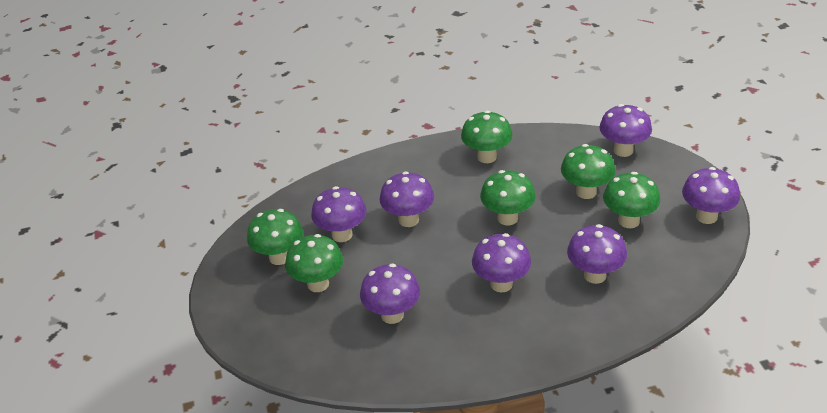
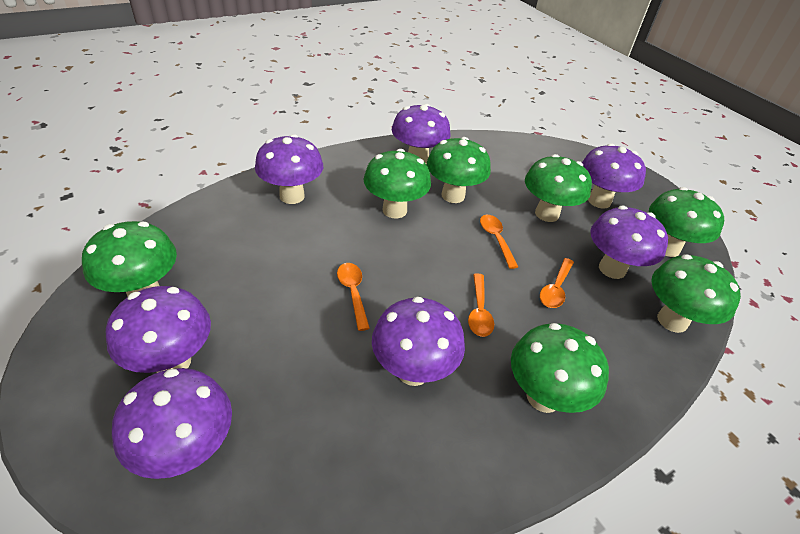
green mushroom: 6 -> 7
orange spoon: 0 -> 4

